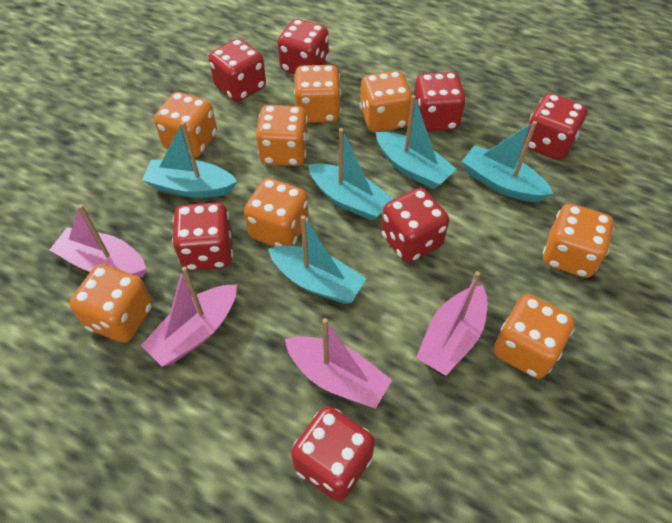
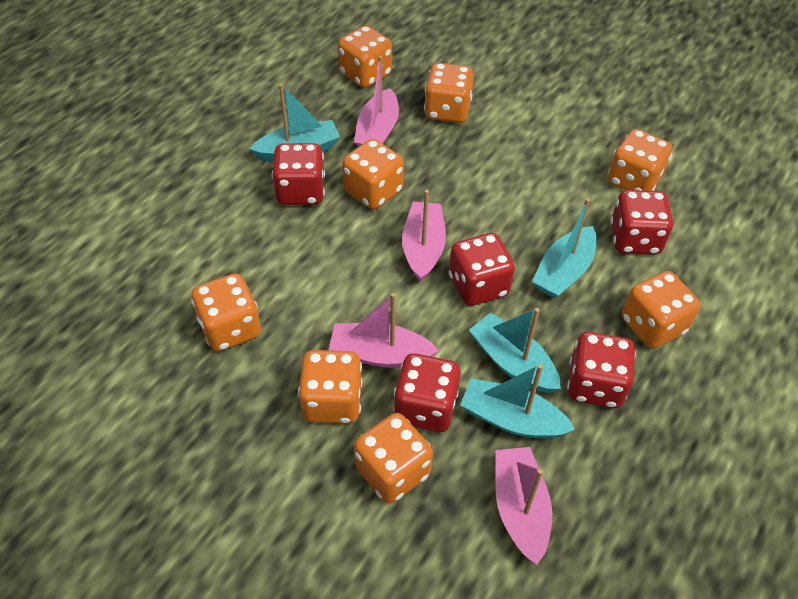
red dice: 7 -> 5
turquoise boat: 5 -> 4

